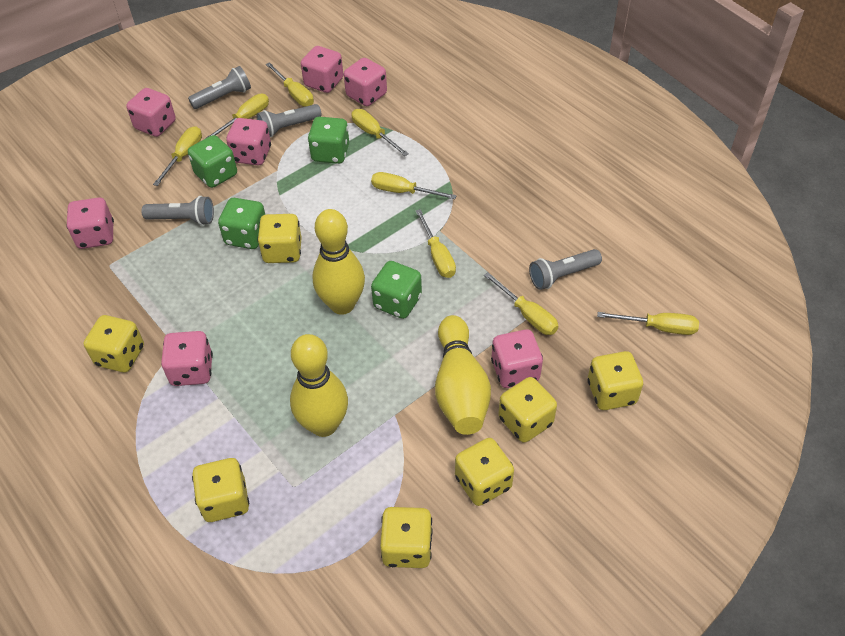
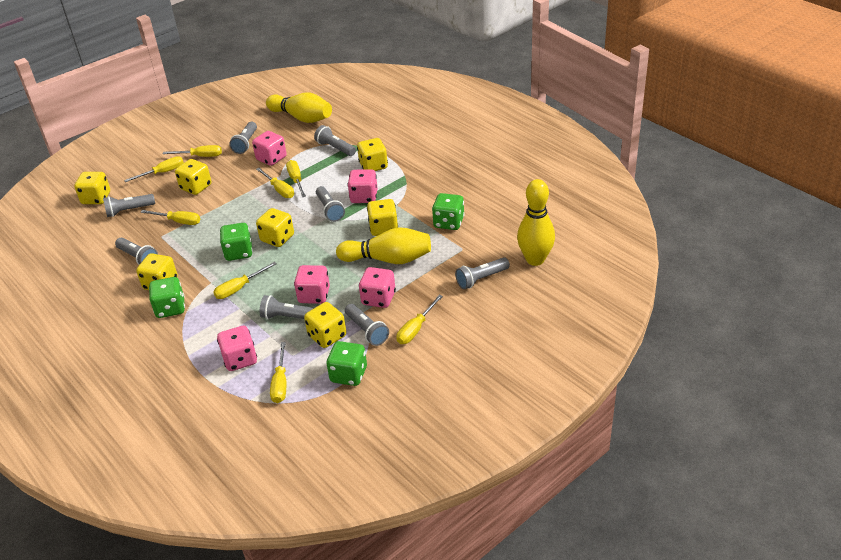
grey flashlight: 4 -> 8
pink dice: 7 -> 5

